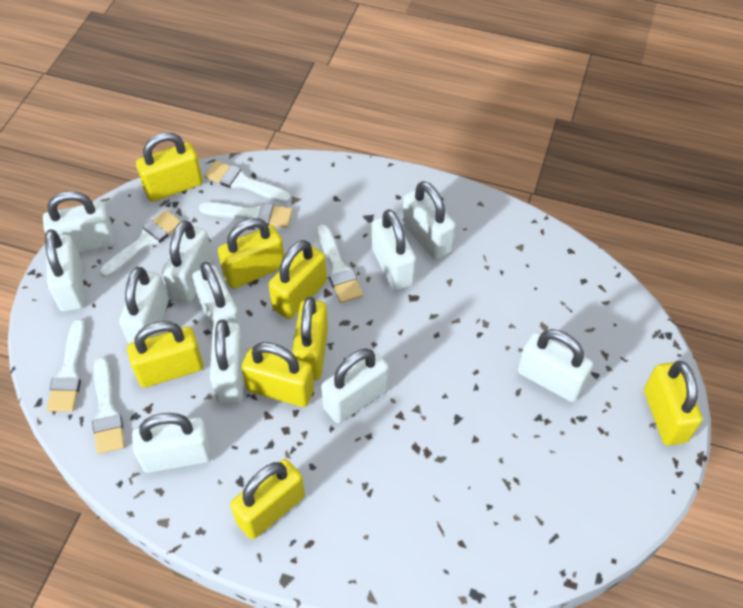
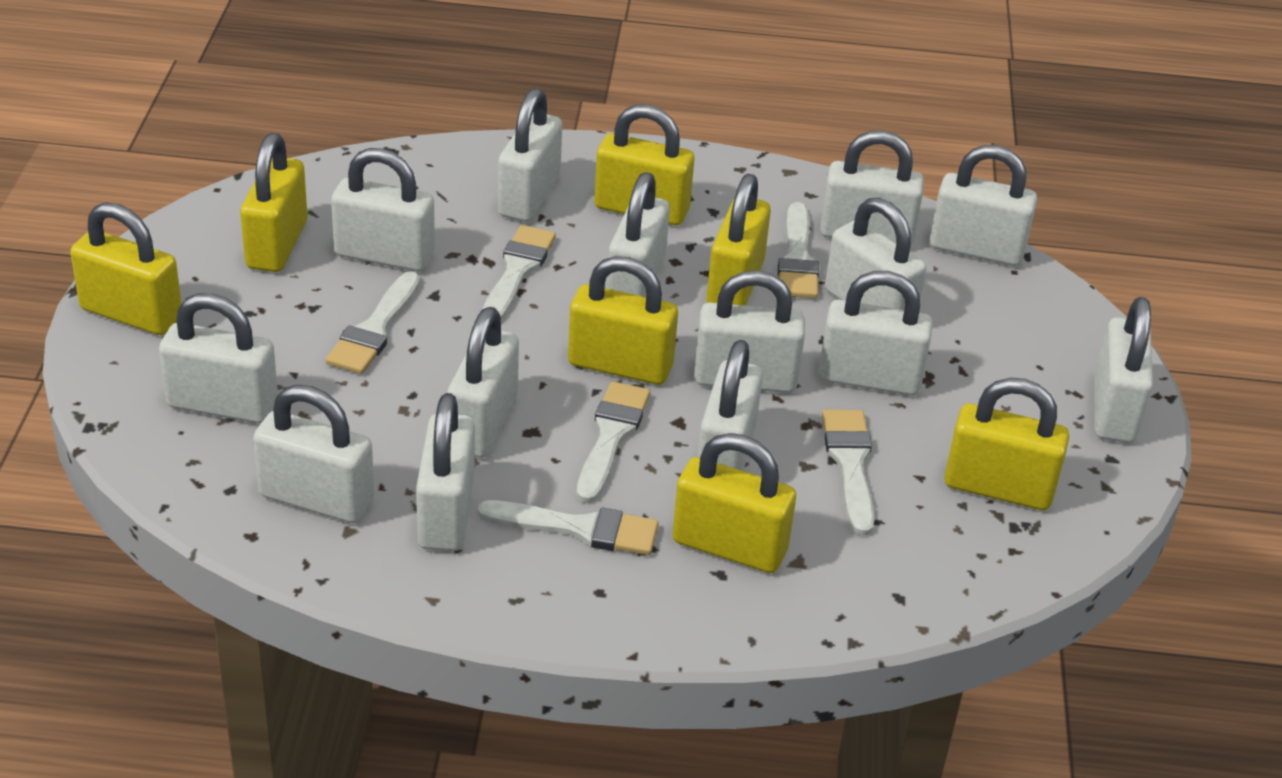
white padlock: 11 -> 14
yellow padlock: 8 -> 7

